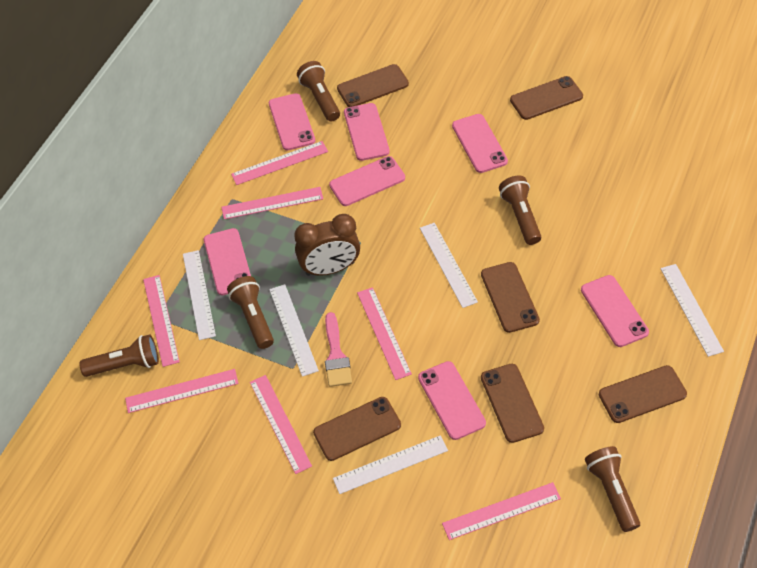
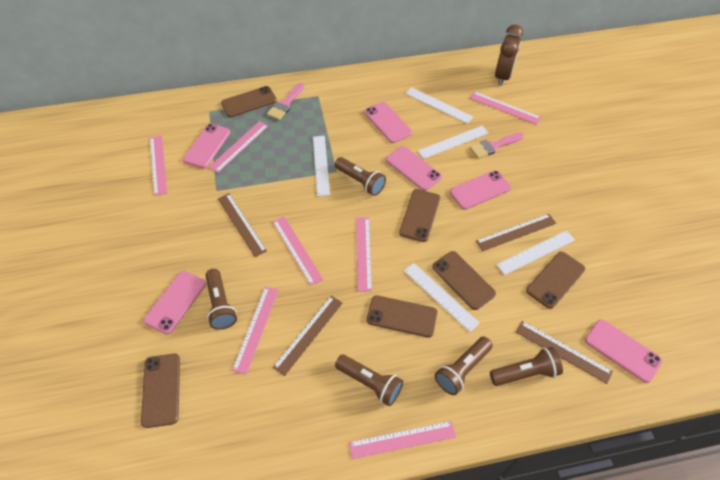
brown ruler: 0 -> 4
pink brush: 1 -> 2
pink phone: 7 -> 6

